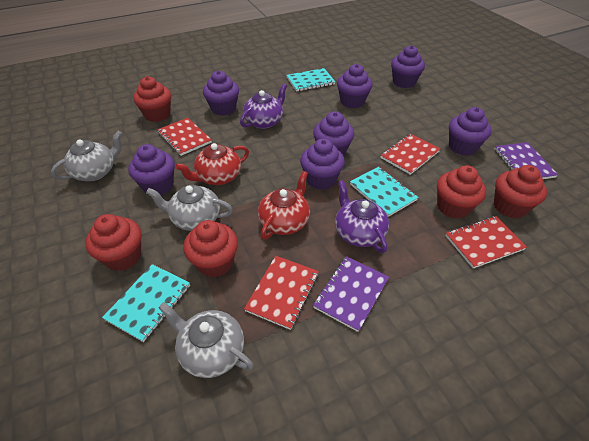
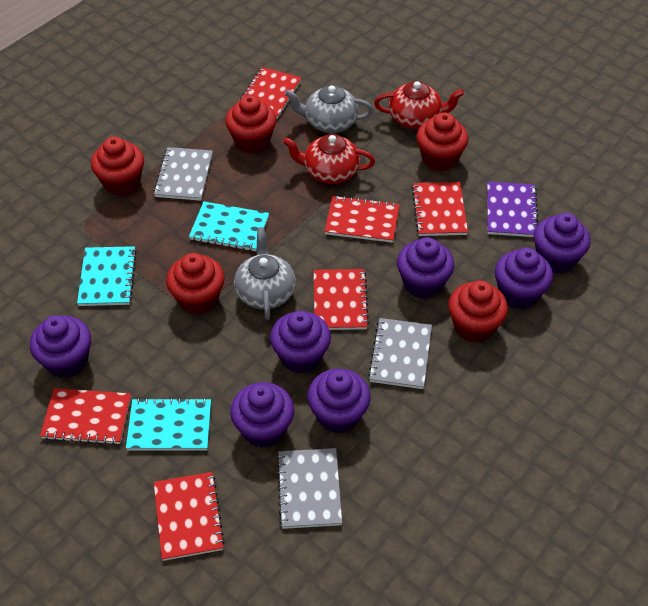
grey notebook: 0 -> 3
grey teapot: 3 -> 2
purple notebook: 2 -> 1
purple teapot: 2 -> 0
red notebook: 4 -> 6

